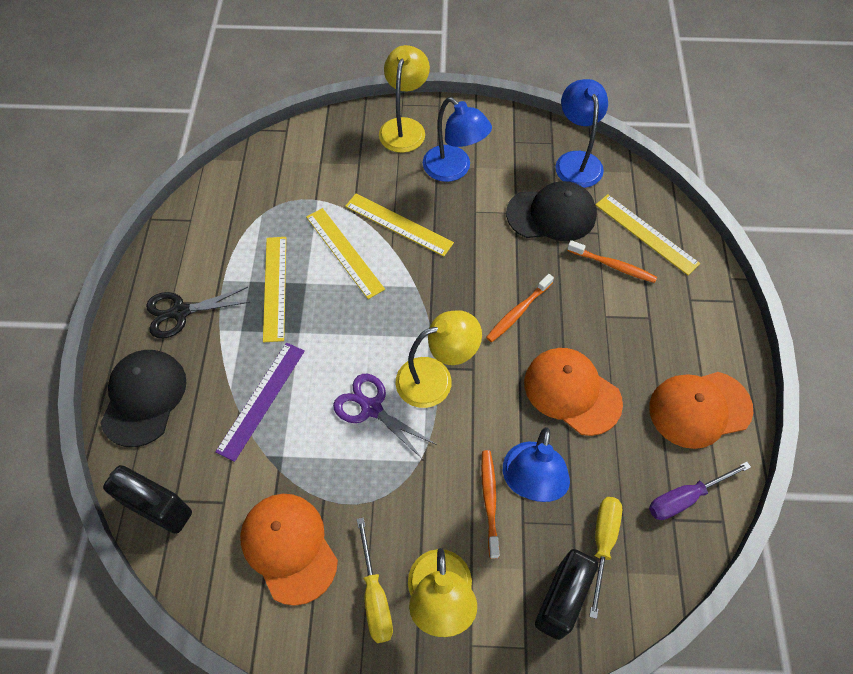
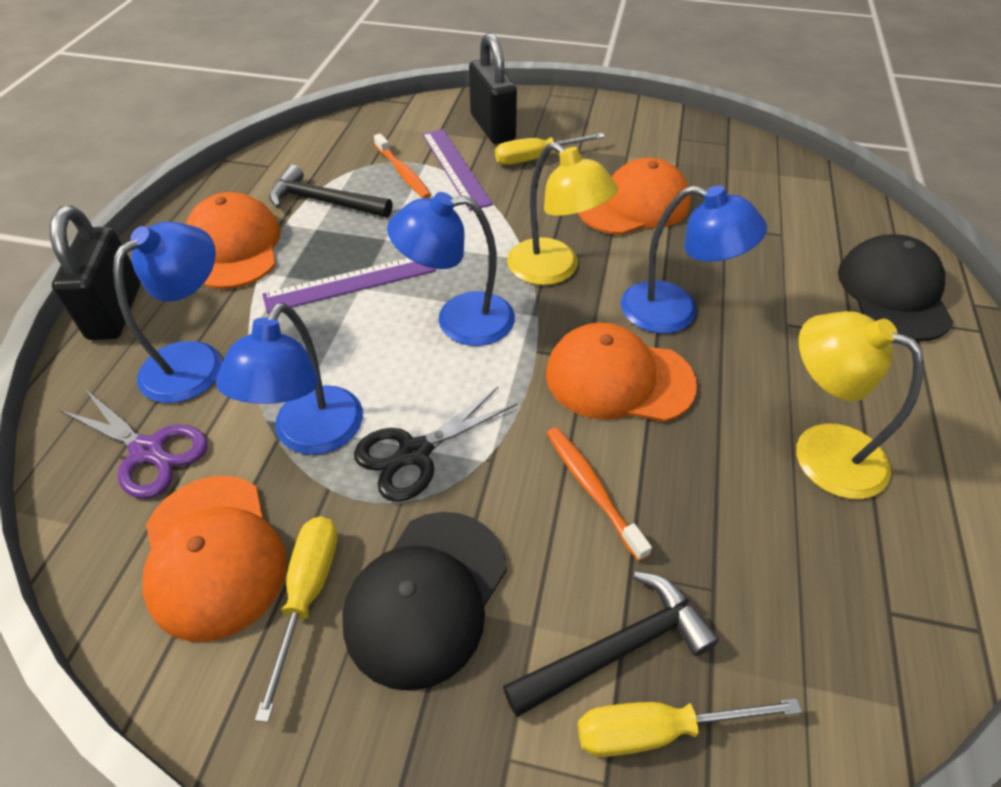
black hammer: 0 -> 2
blue lamp: 3 -> 4
orange cap: 3 -> 4
orange toothbrush: 3 -> 2
purple ruler: 1 -> 2
purple screwdriver: 1 -> 0
yellow lamp: 3 -> 2
yellow ruler: 4 -> 0
yellow screwdriver: 2 -> 3

